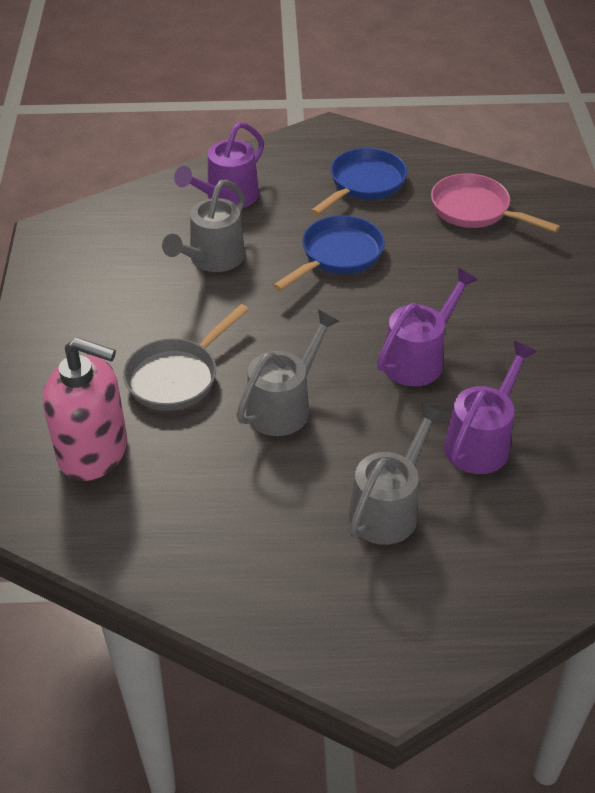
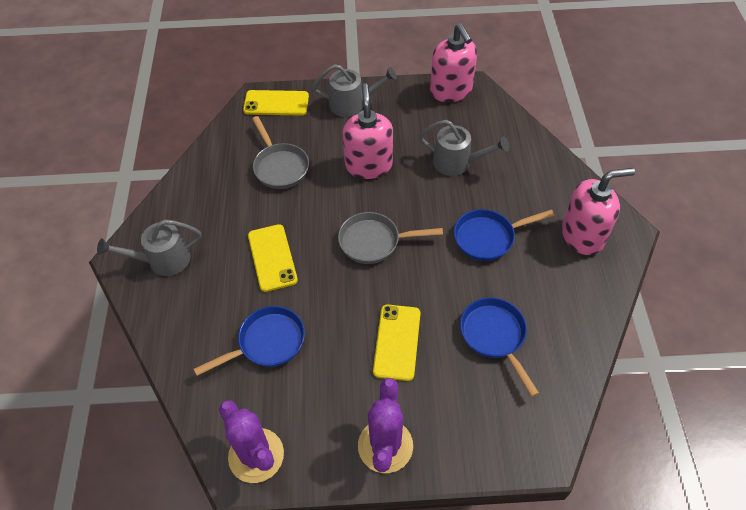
blue pan: 2 -> 3
grey pan: 1 -> 2
pink pan: 1 -> 0
pink soap dispenser: 1 -> 3
purple cactus: 0 -> 2
purple watering can: 3 -> 0
yellow phone: 0 -> 3

